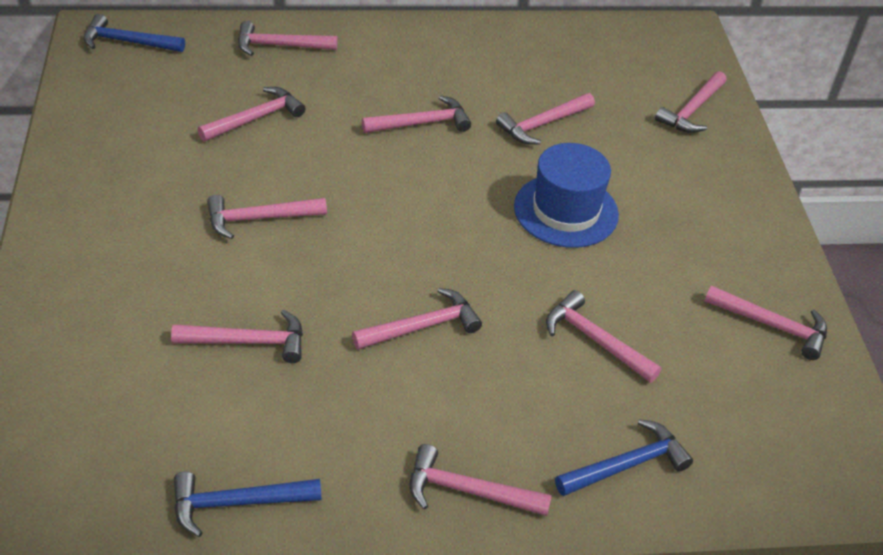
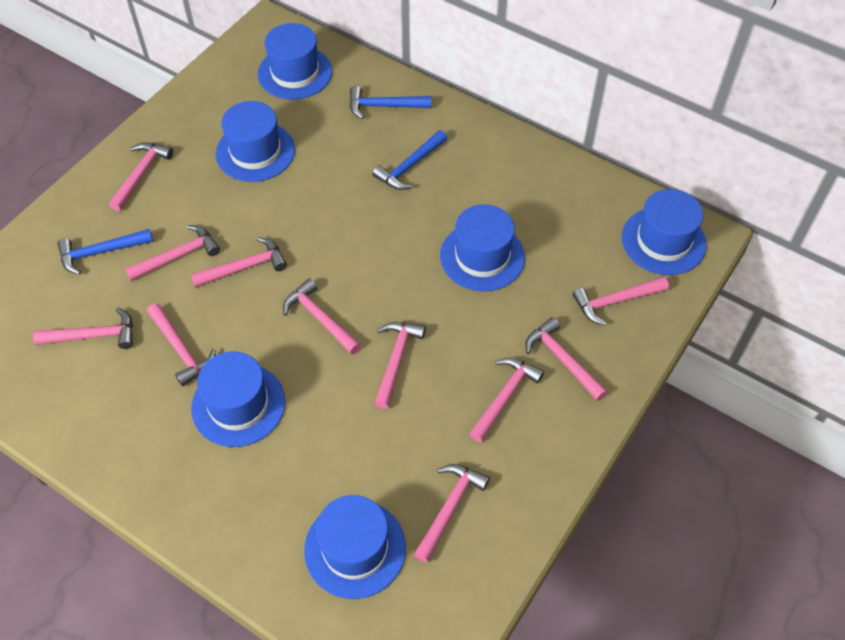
blue hat: 1 -> 6

